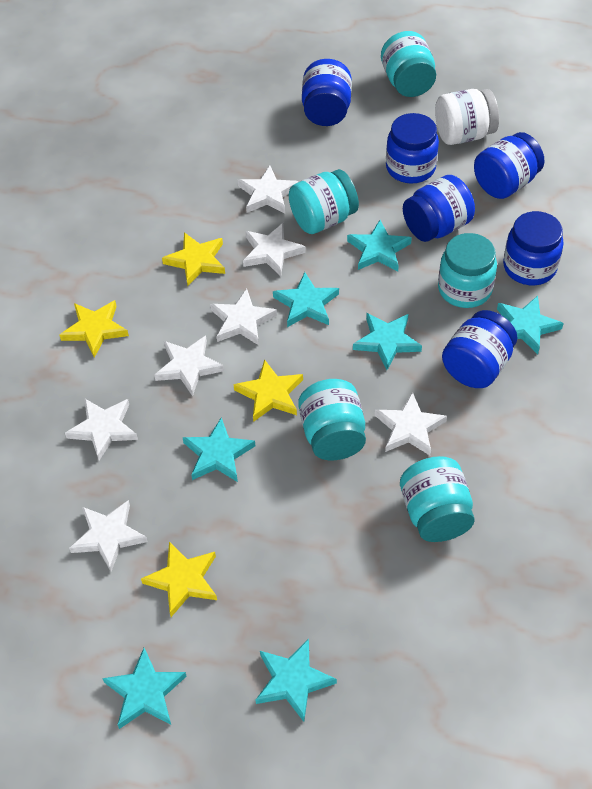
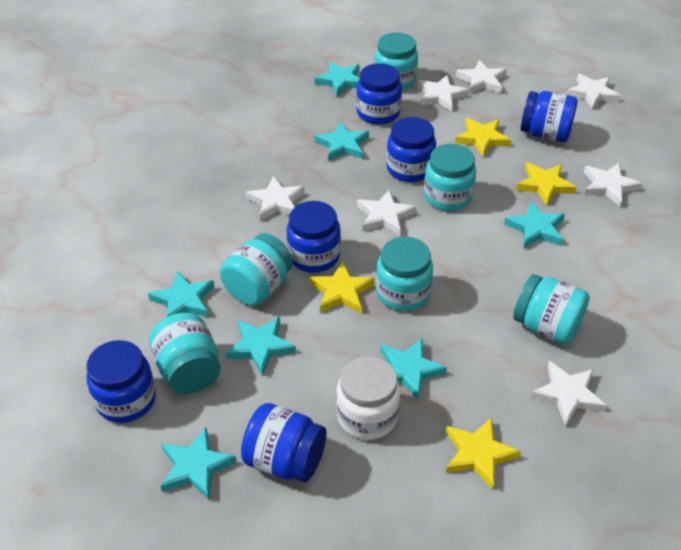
turquoise jar: 5 -> 6

